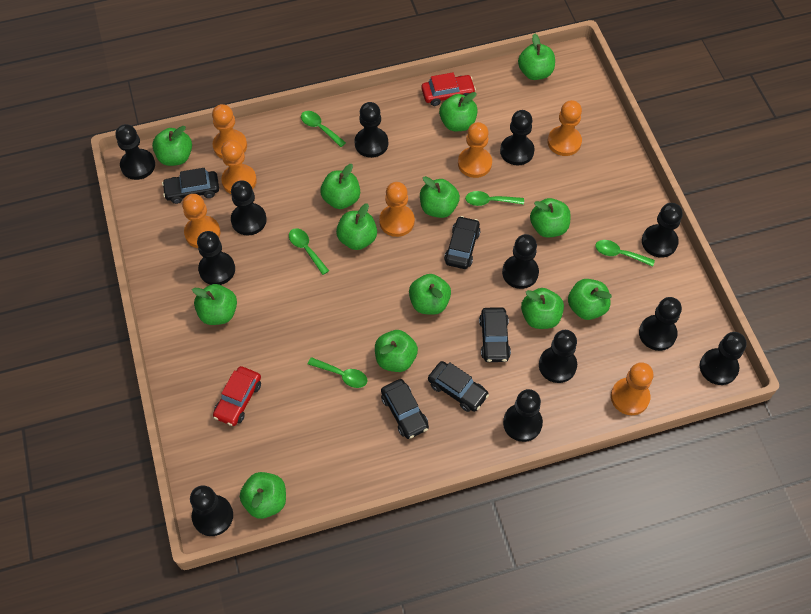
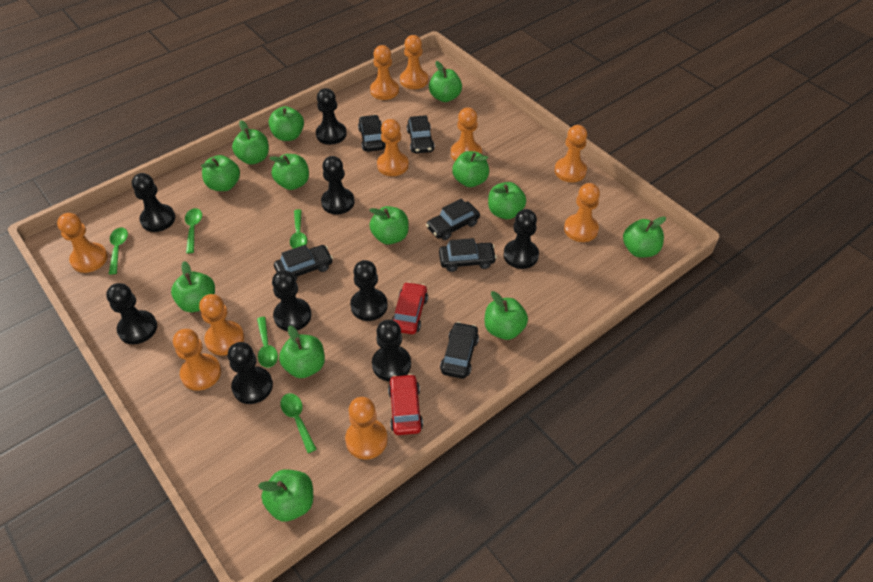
black car: 5 -> 6
black pawn: 12 -> 9
orange pawn: 7 -> 10

